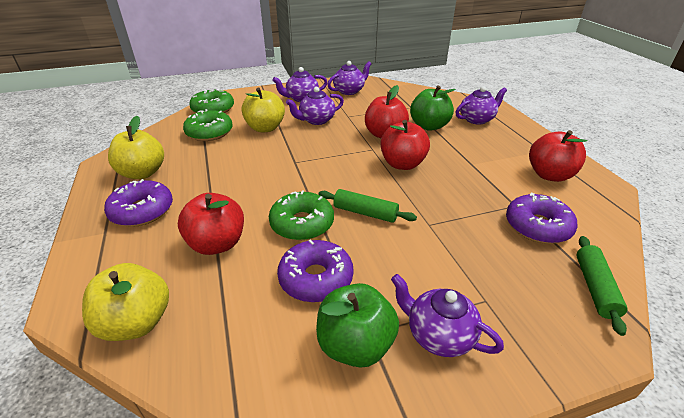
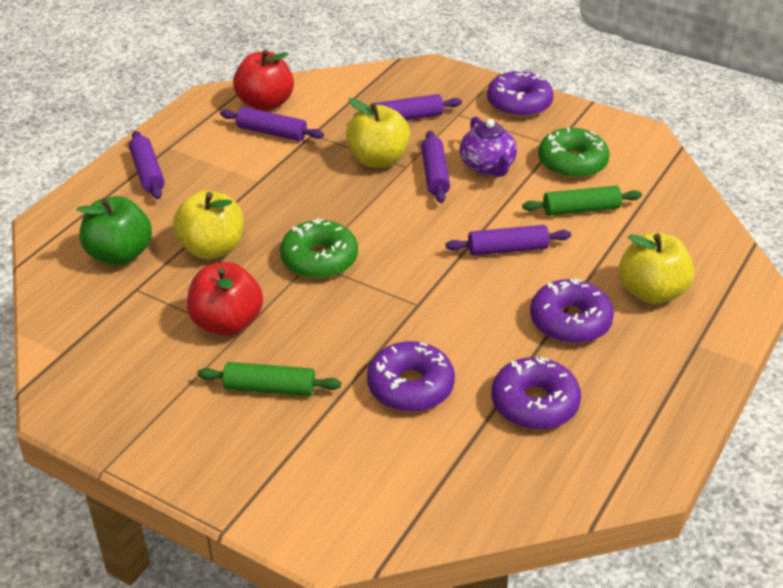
green apple: 2 -> 1
green donut: 3 -> 2
purple donut: 3 -> 4
purple rolling pin: 0 -> 5
purple teapot: 5 -> 1
red apple: 4 -> 2

